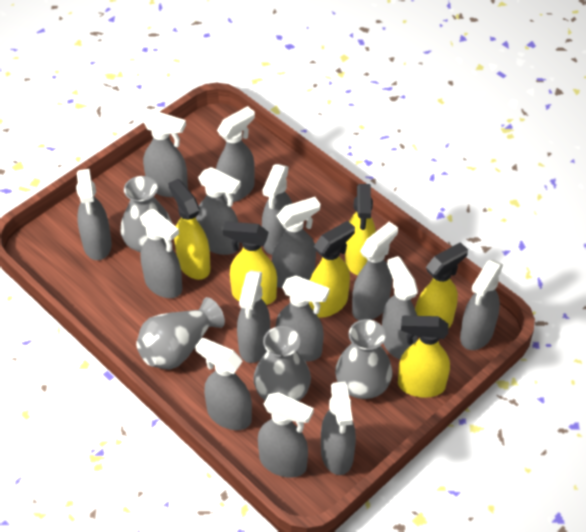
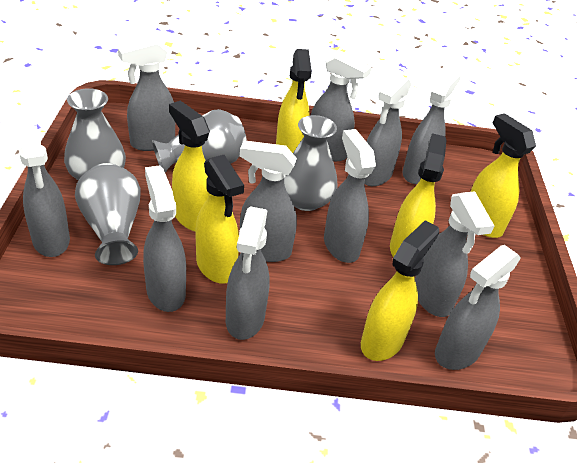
grey spray bottle: 15 -> 11

